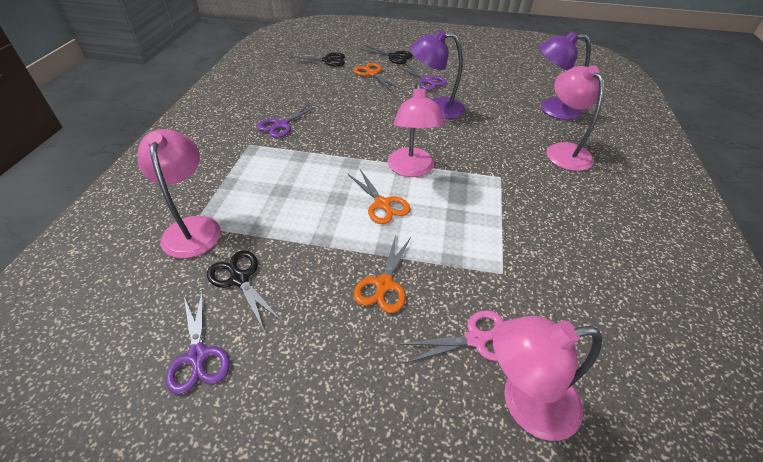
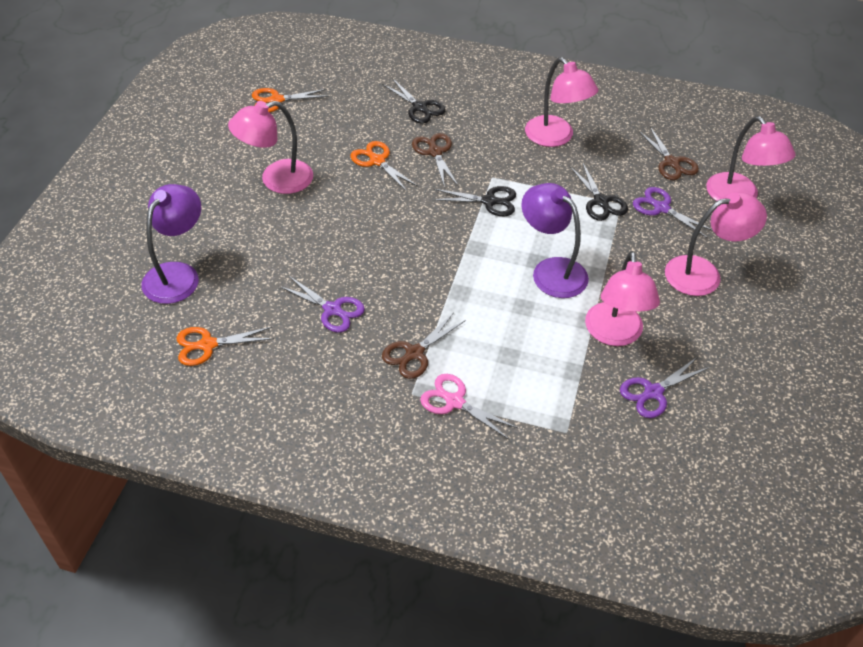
brown scissors: 0 -> 3
pink lamp: 4 -> 5

